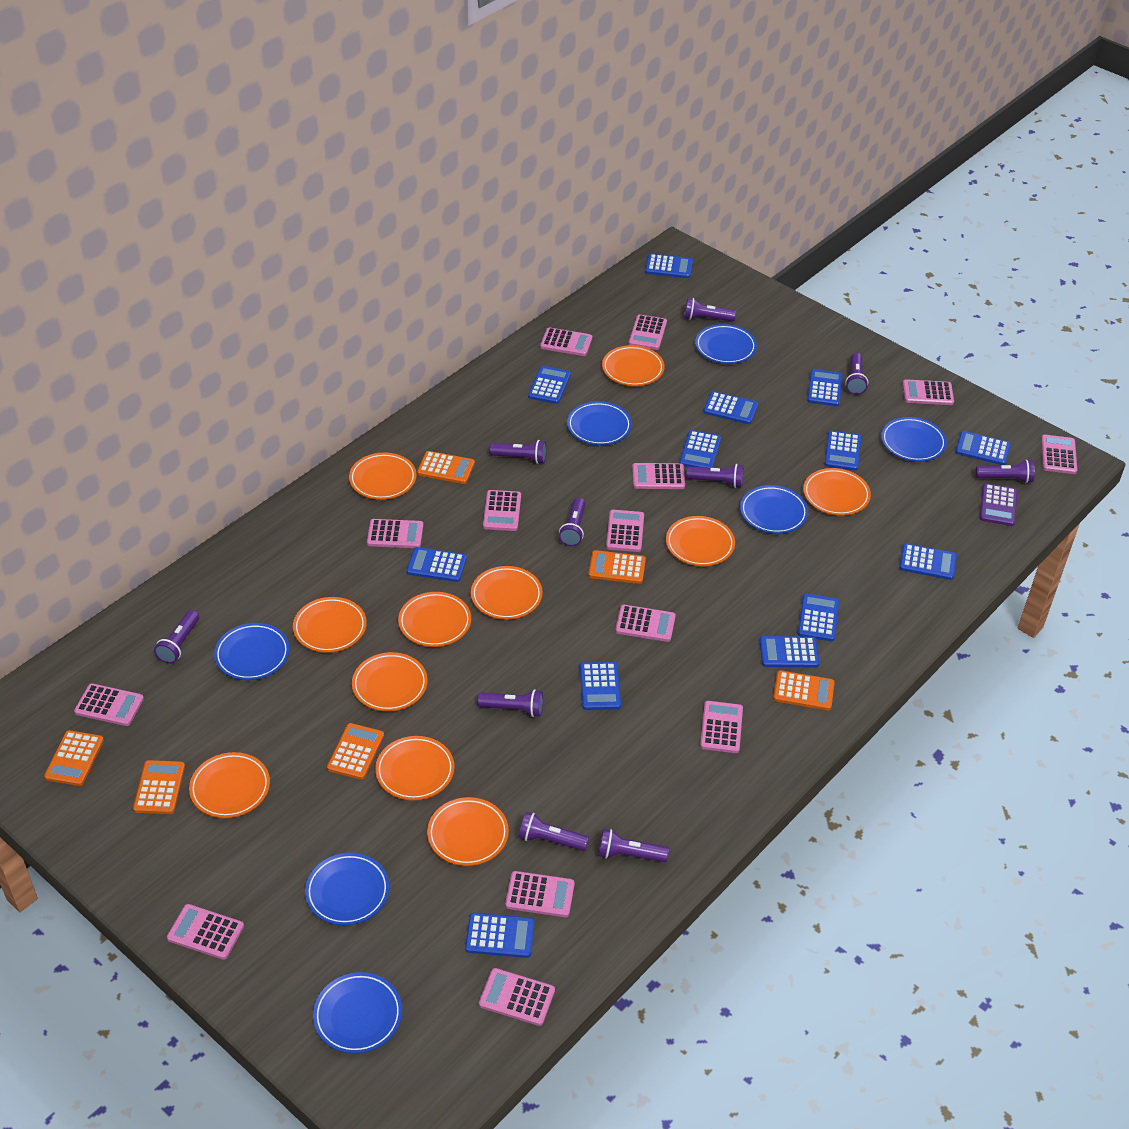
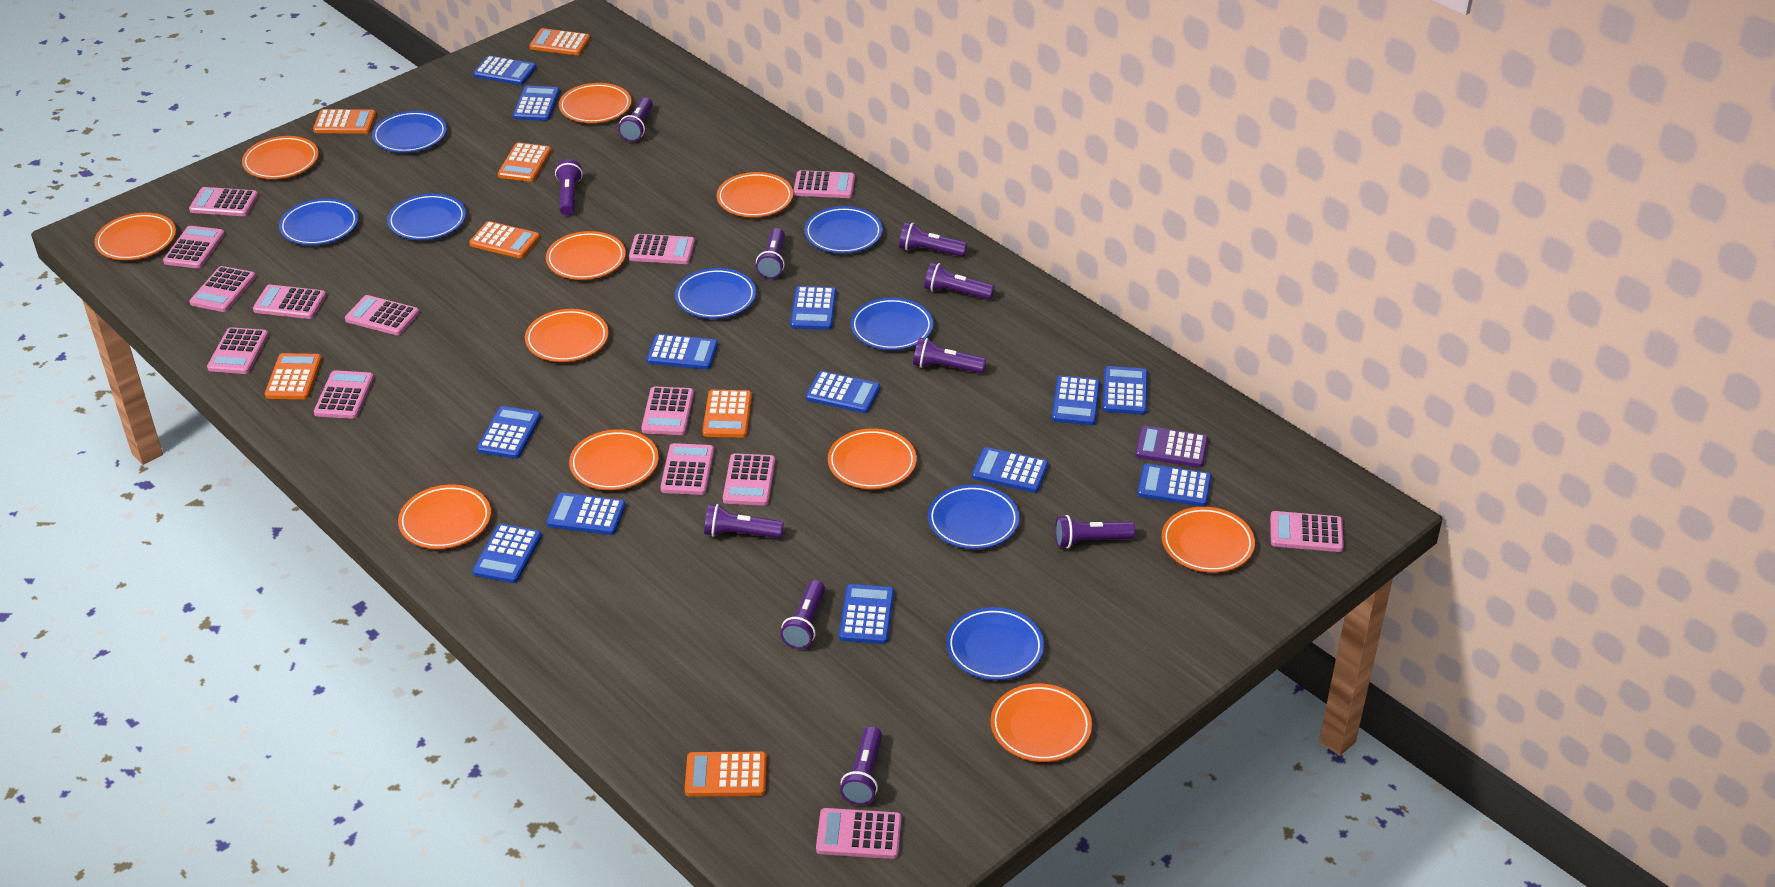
blue plate: 7 -> 8
orange calculator: 6 -> 7

